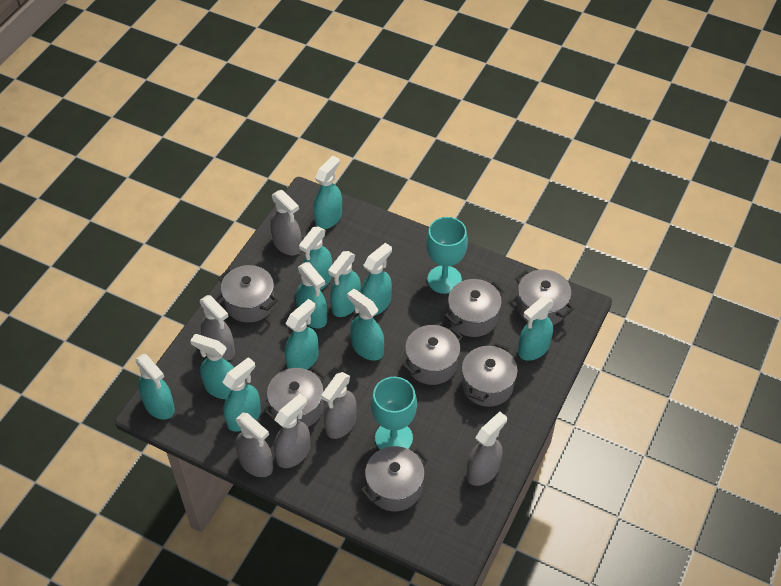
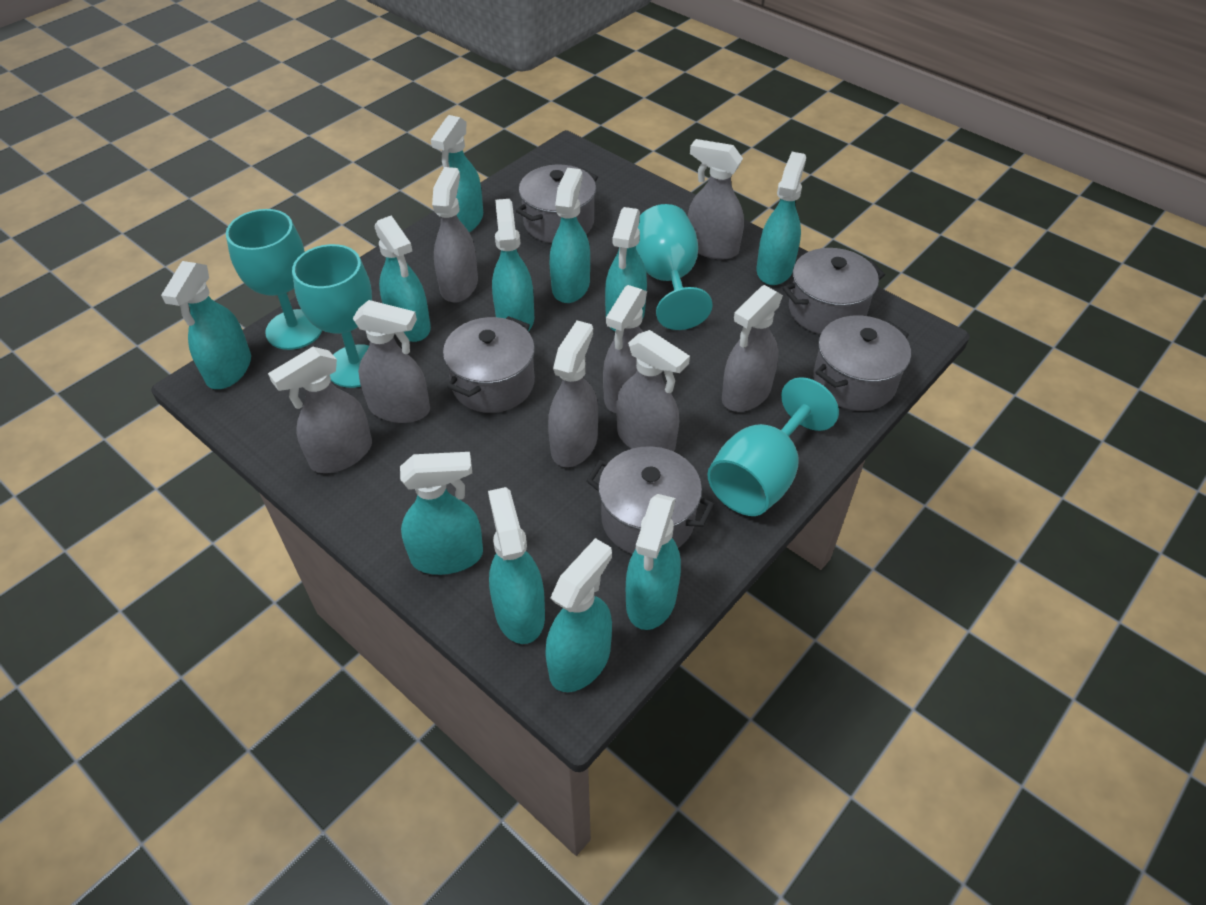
grey pot: 7 -> 5
grey spray bottle: 6 -> 8
turquoise goblet: 2 -> 4

